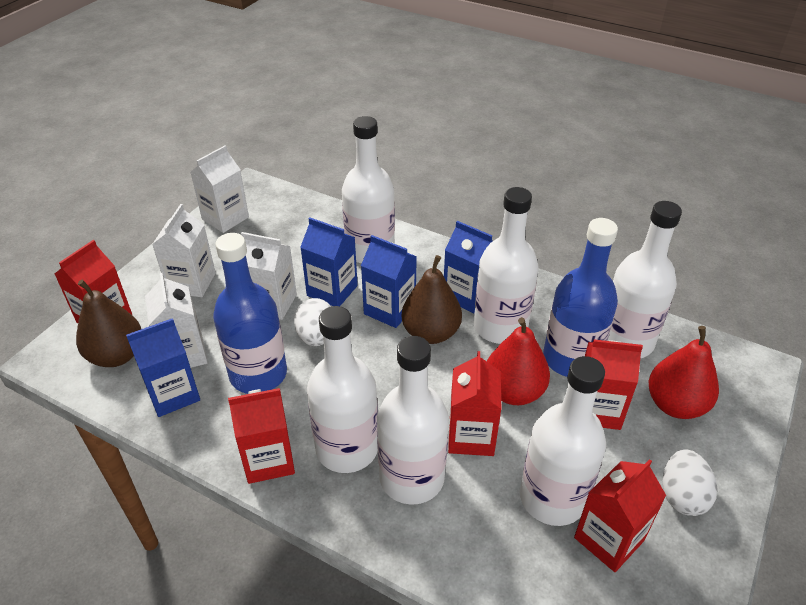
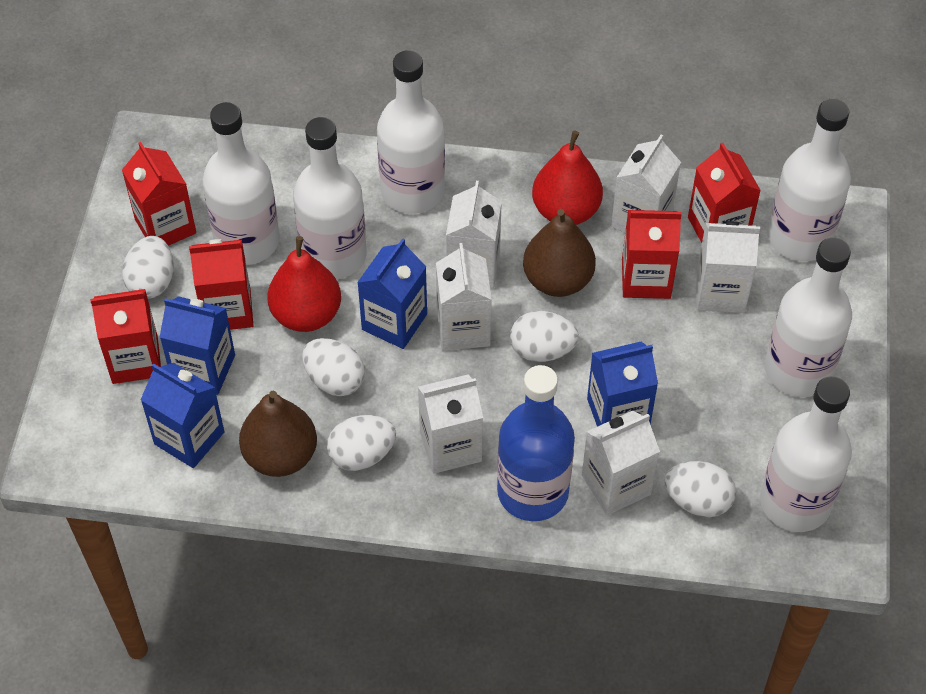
blue bottle: 2 -> 1
white carton: 4 -> 6
white egg: 2 -> 5

